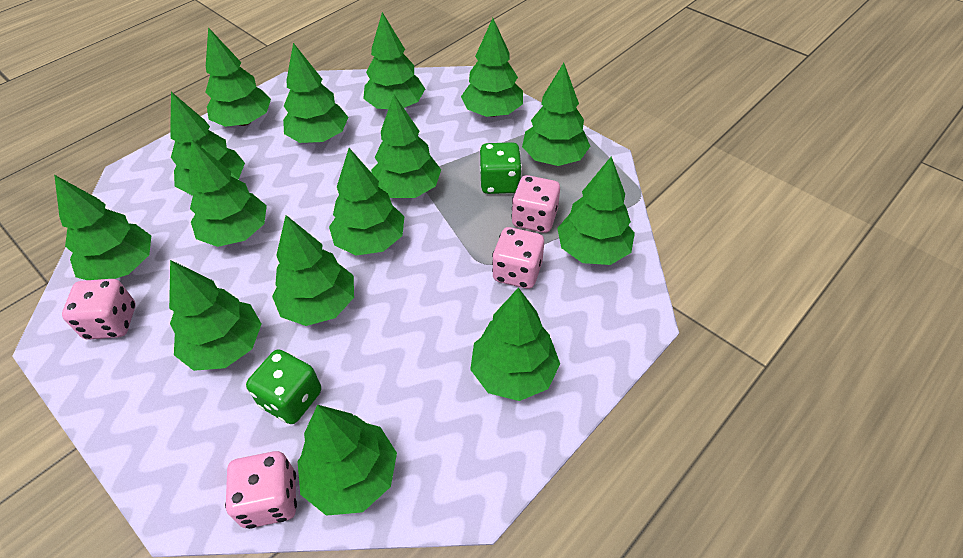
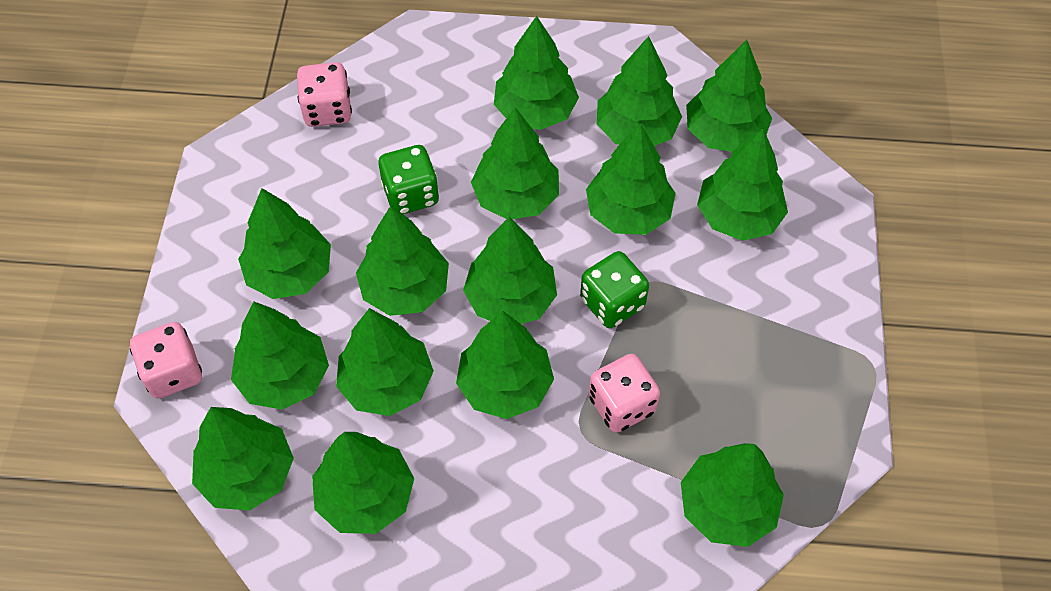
pink dice: 4 -> 3

